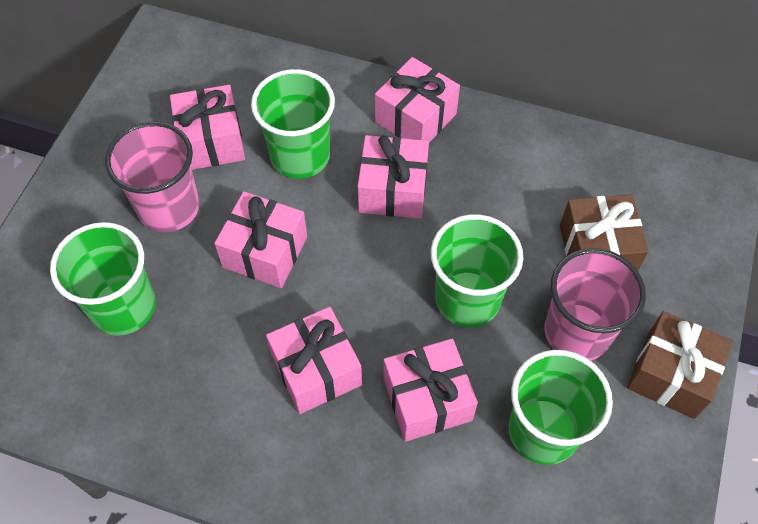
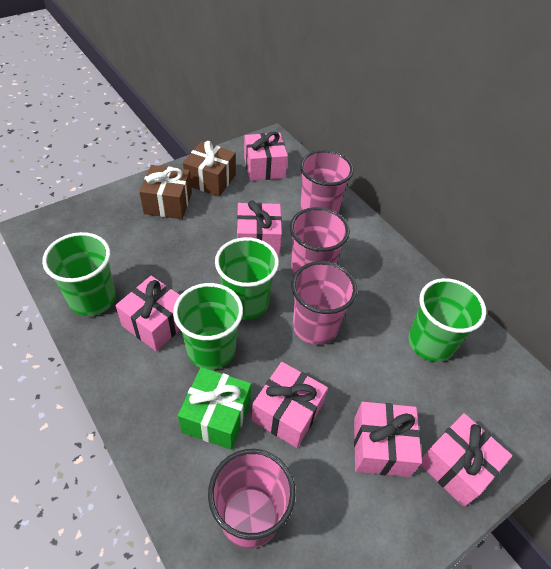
green gift: 0 -> 1
pink cup: 2 -> 4

